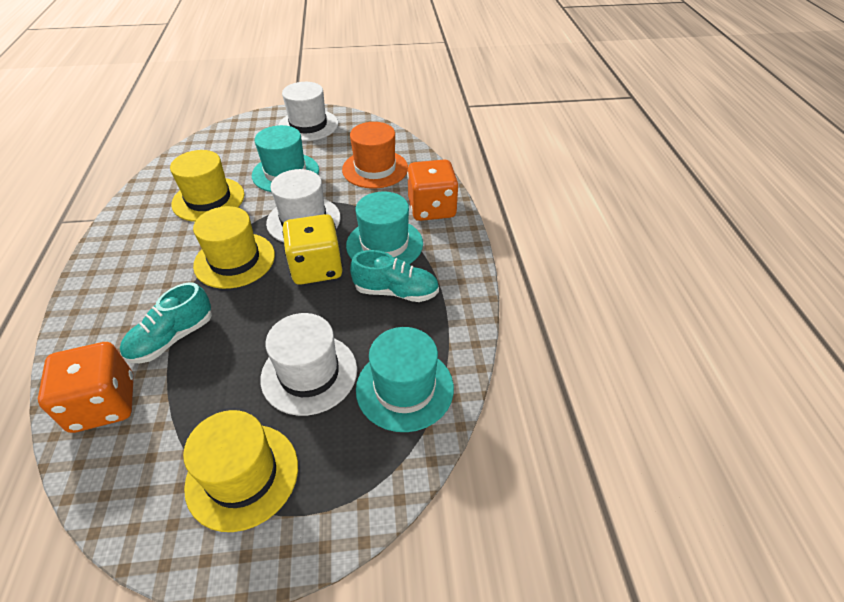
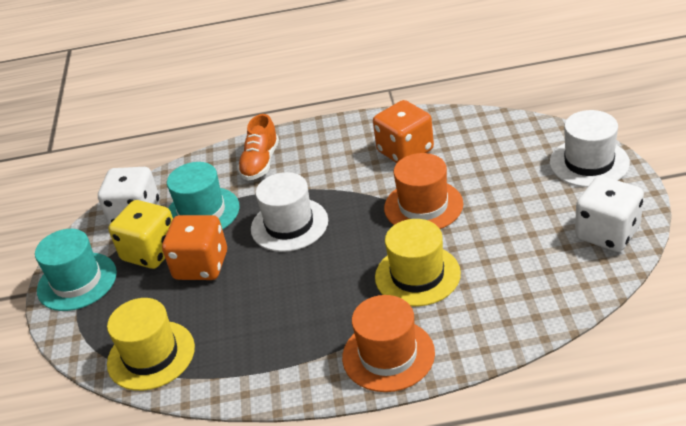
orange hat: 1 -> 2
orange shoe: 0 -> 1
turquoise hat: 3 -> 2
turquoise shoe: 2 -> 0
white dice: 0 -> 2
white hat: 3 -> 2
yellow hat: 3 -> 2

